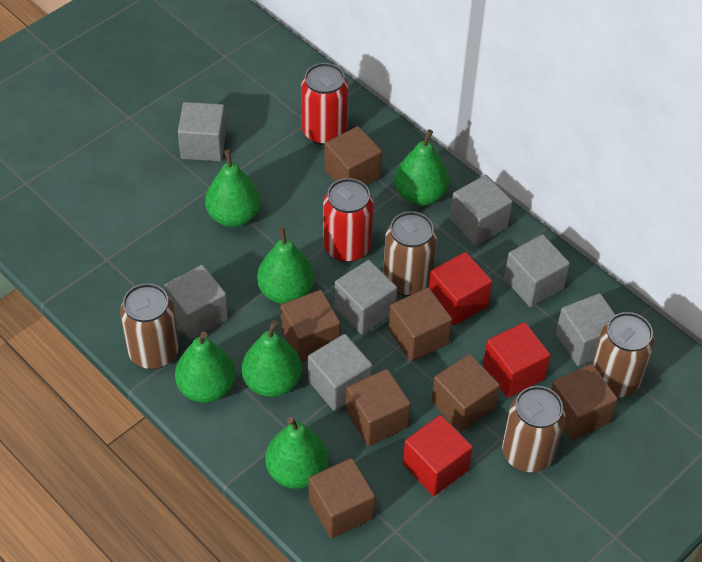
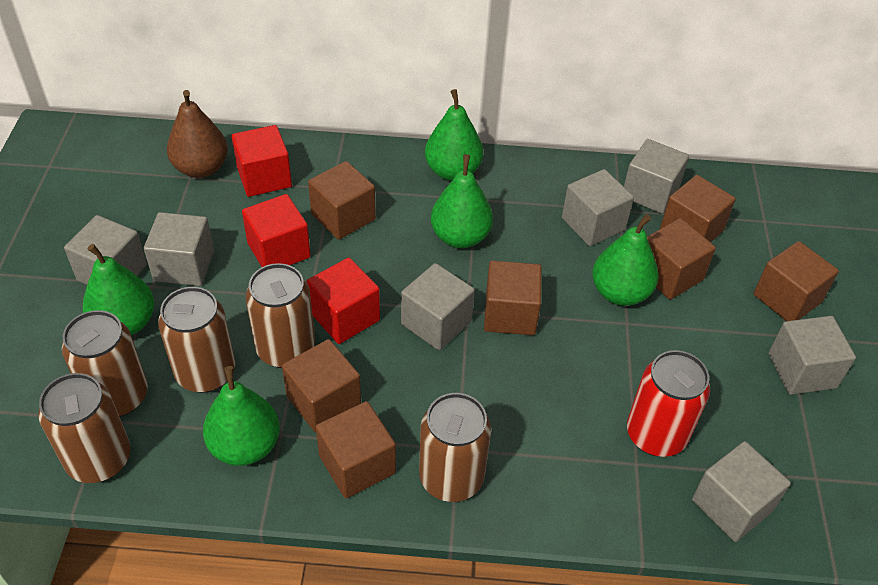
brown can: 4 -> 5
brown pear: 0 -> 1
green pear: 6 -> 5
red can: 2 -> 1

